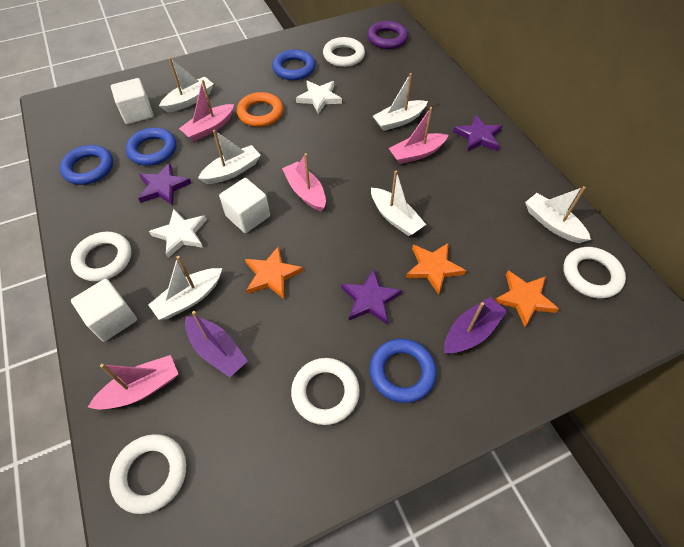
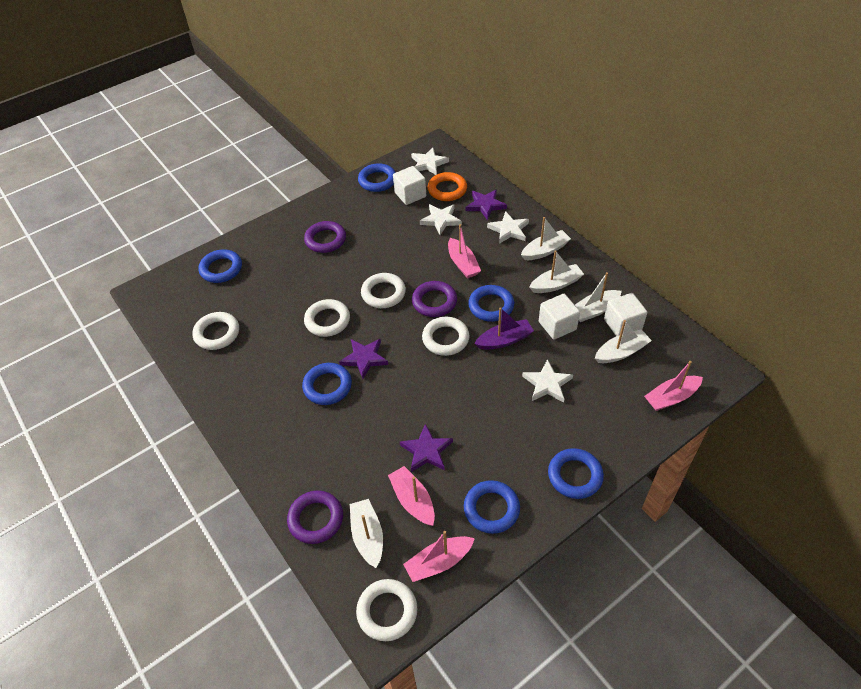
blue ring: 4 -> 6
orange star: 3 -> 0
purple boat: 2 -> 1
purple ring: 1 -> 3
white boat: 6 -> 5
white star: 2 -> 4

